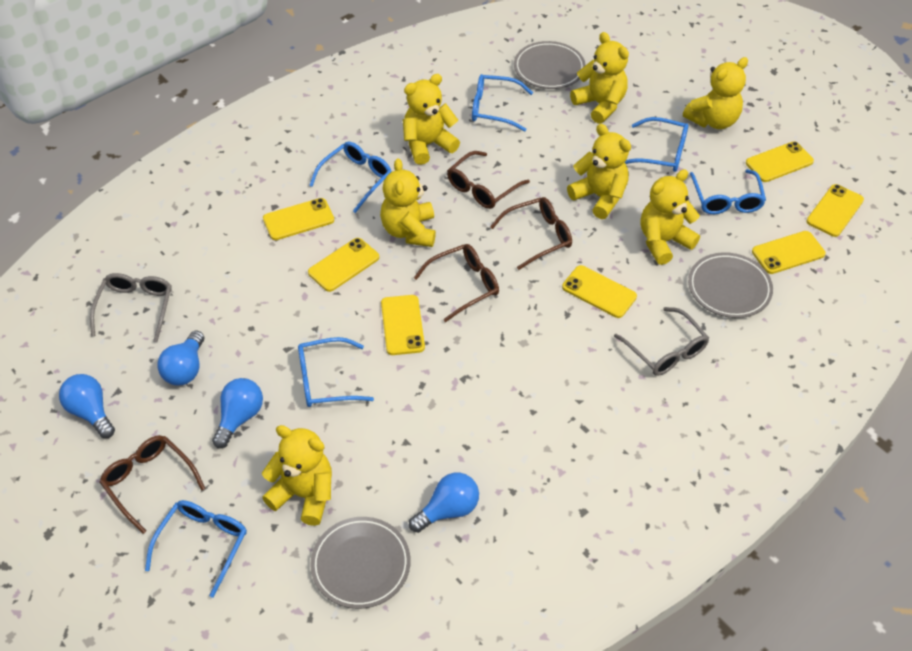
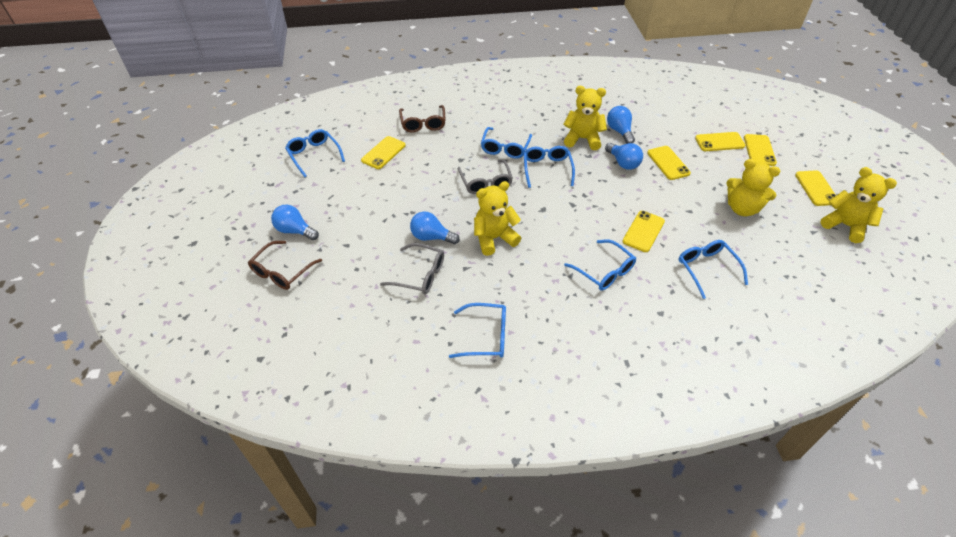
brown glasses: 4 -> 2
grey plate: 3 -> 0
yellow phone: 7 -> 6
yellow teddy bear: 7 -> 4

